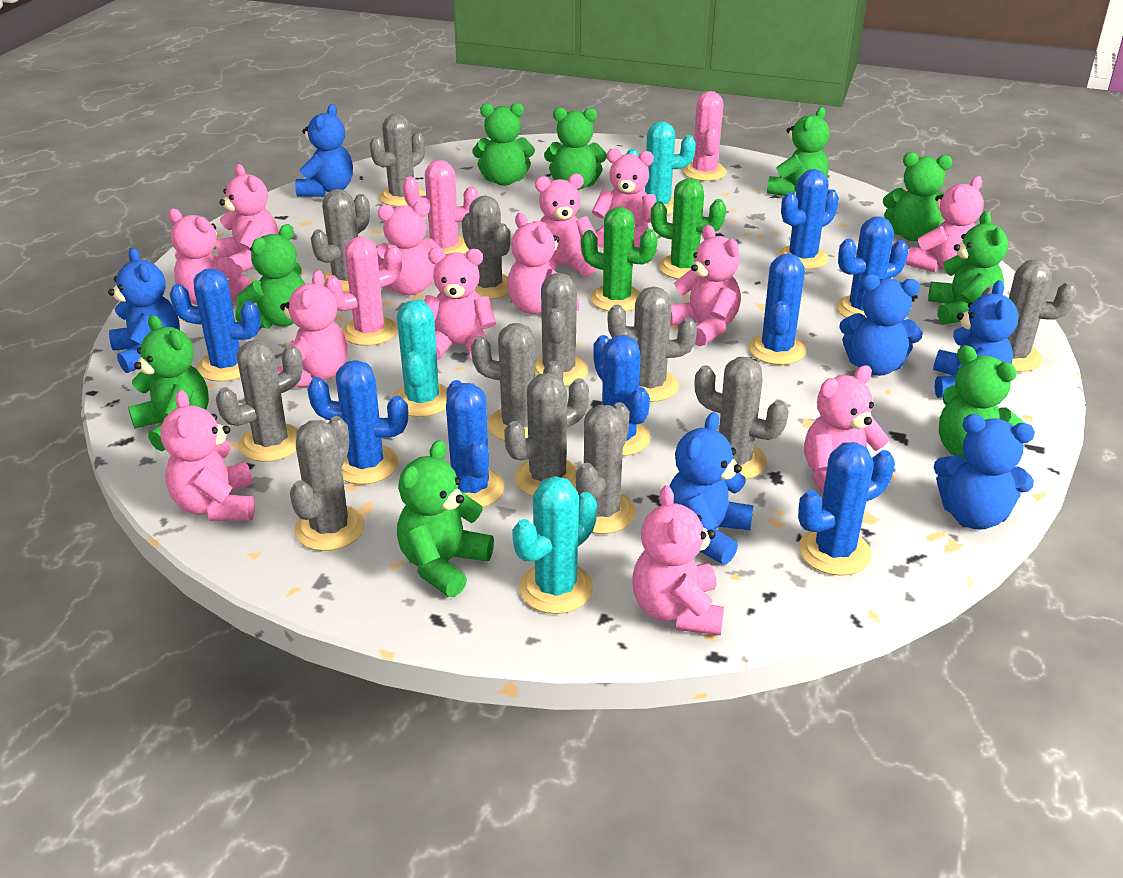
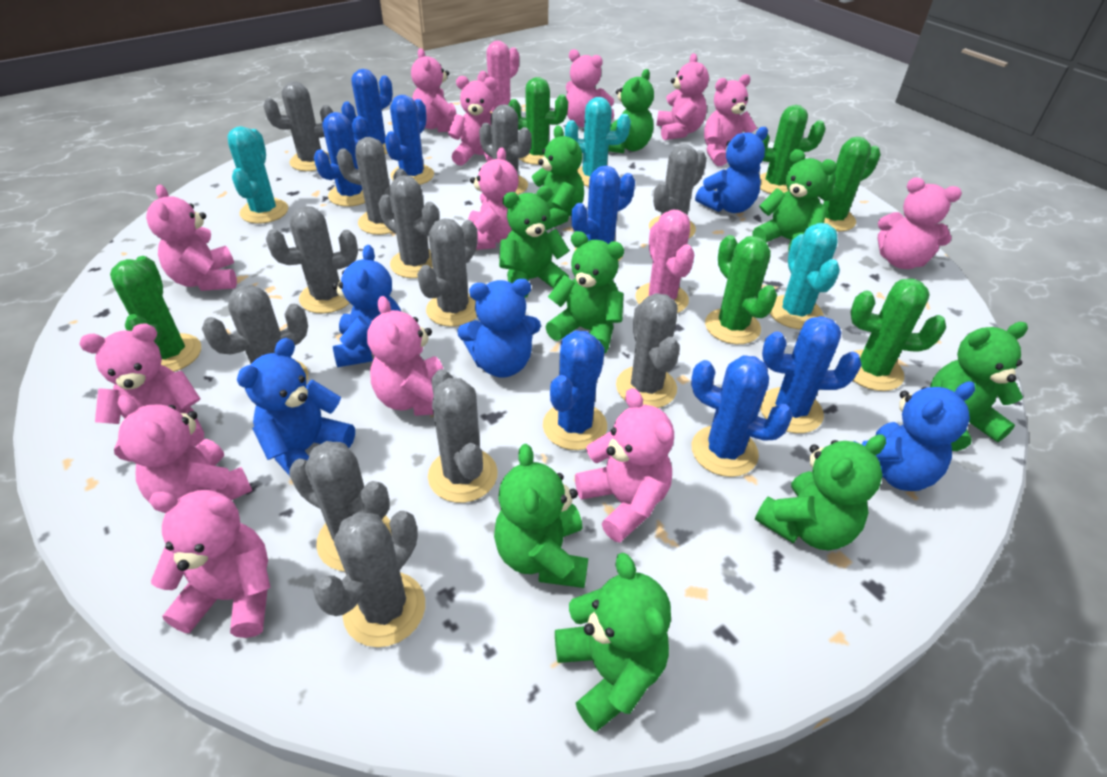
blue cactus: 8 -> 7
blue teddy bear: 6 -> 5
green cactus: 2 -> 6
pink cactus: 3 -> 2

